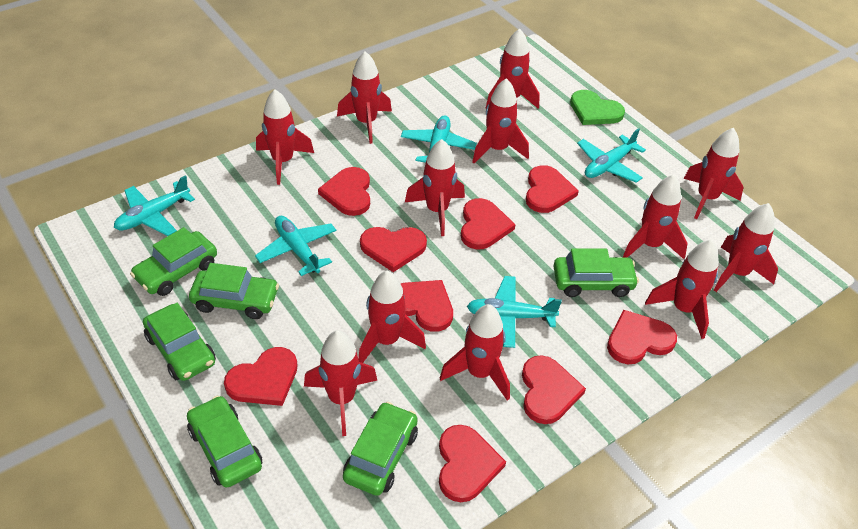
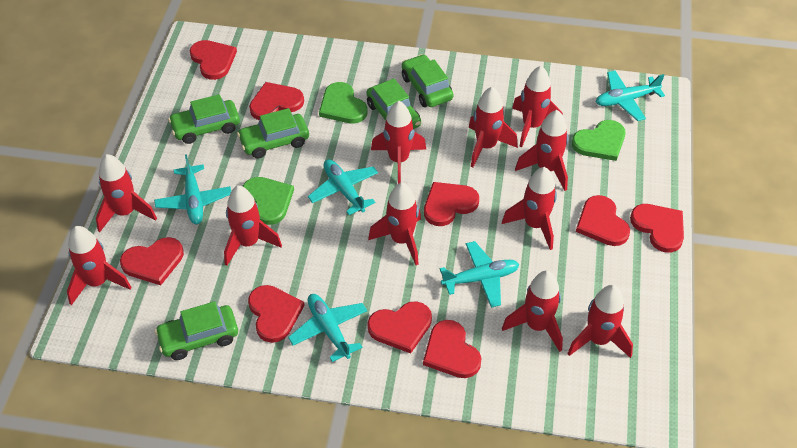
green car: 6 -> 5
green heart: 1 -> 3
red rocket: 12 -> 11

